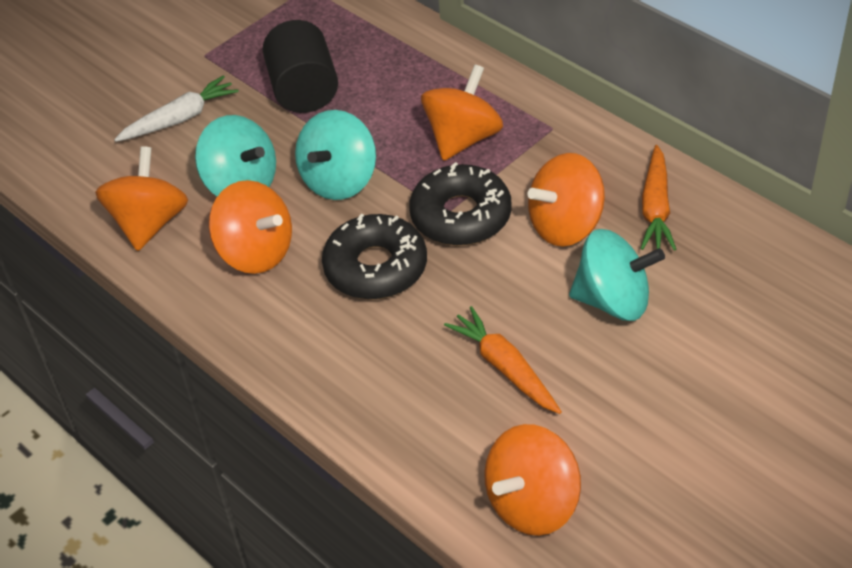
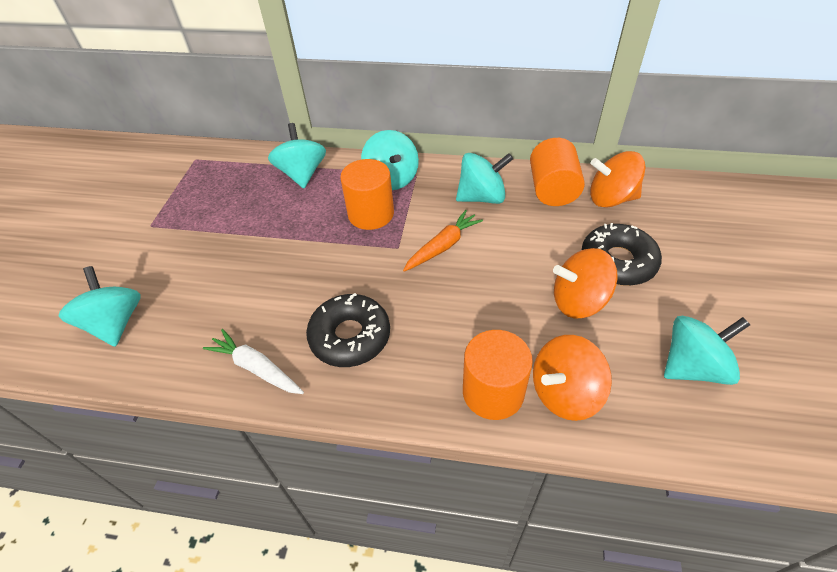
black cylinder: 1 -> 0
orange carrot: 2 -> 1
orange cylinder: 0 -> 3
orange spinning top: 5 -> 3
turquoise spinning top: 3 -> 5

